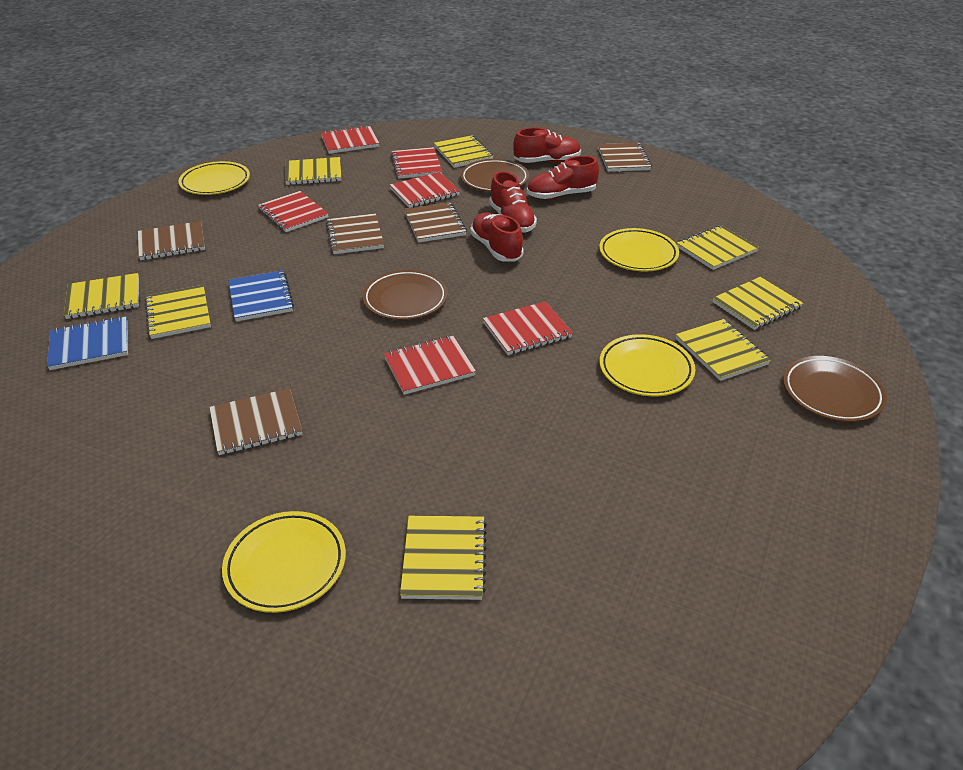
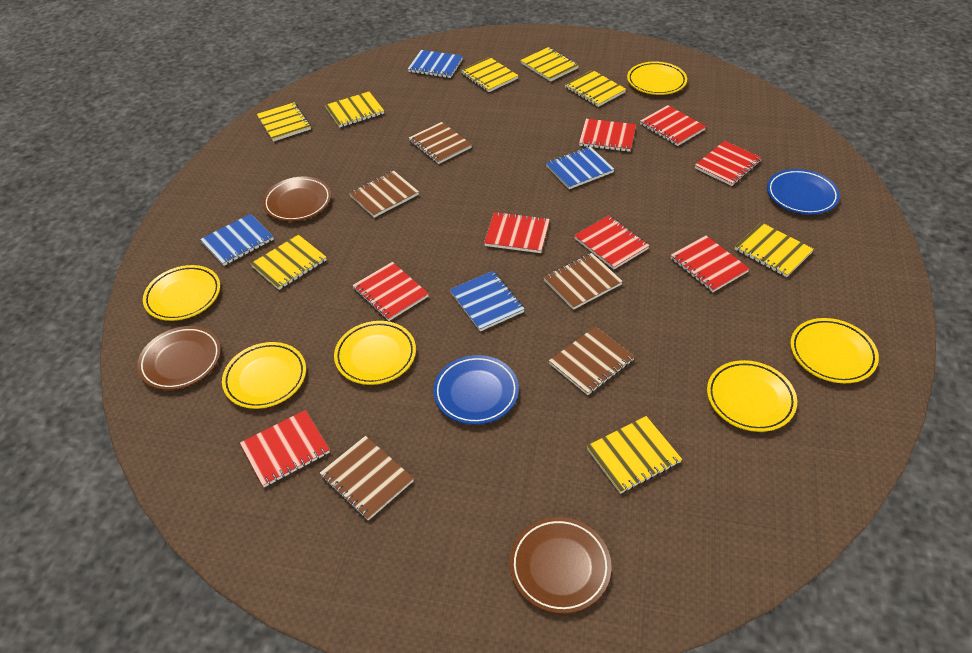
blue notebook: 2 -> 4
blue plate: 0 -> 2
red notebook: 6 -> 8
red shoe: 4 -> 0
yellow plate: 4 -> 6

